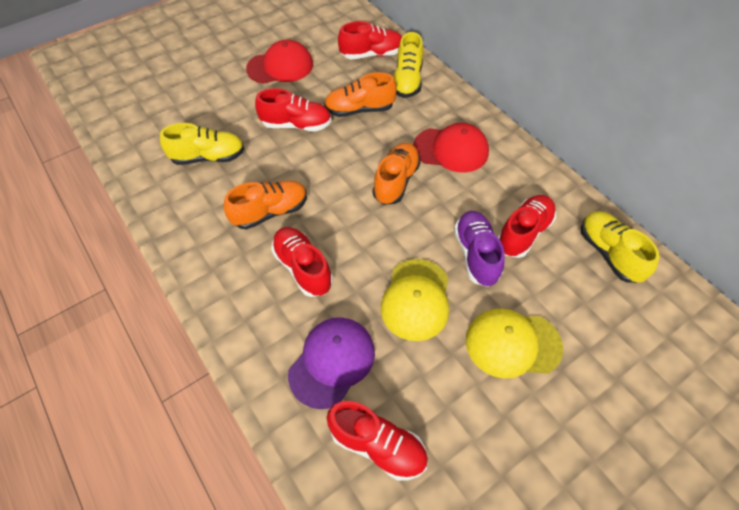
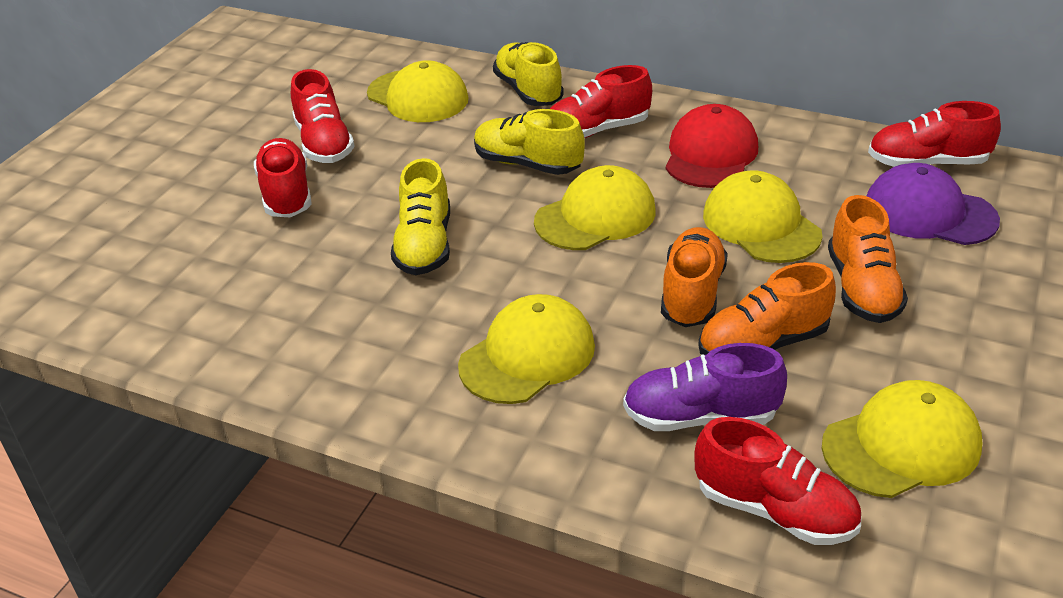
red cap: 2 -> 1
yellow cap: 2 -> 5

